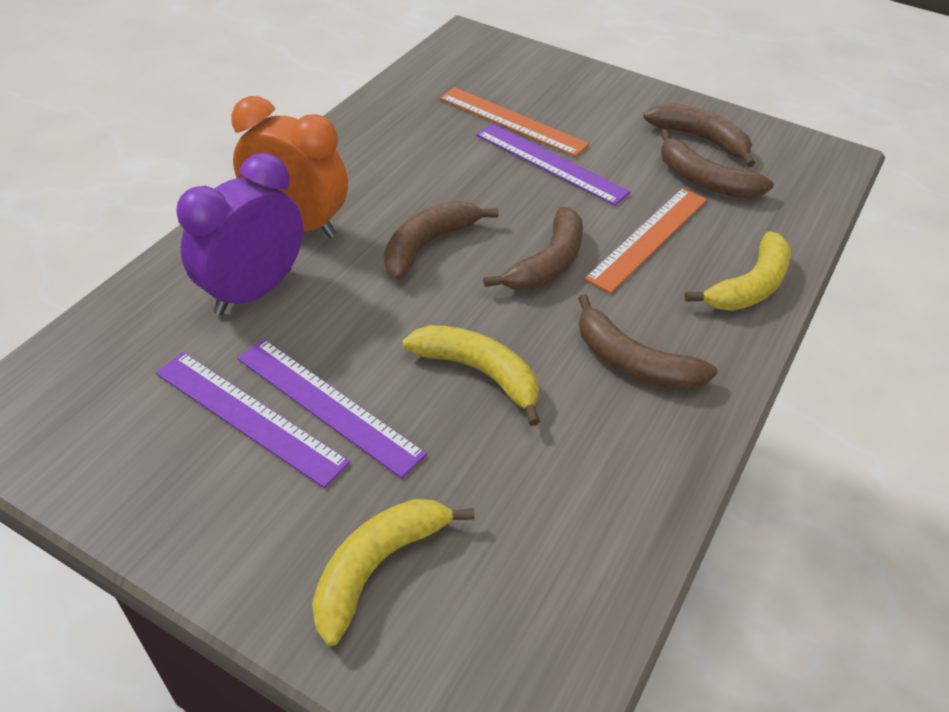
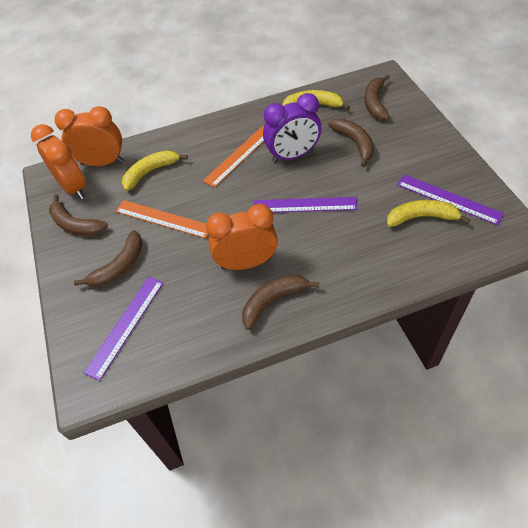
orange clock: 1 -> 3

